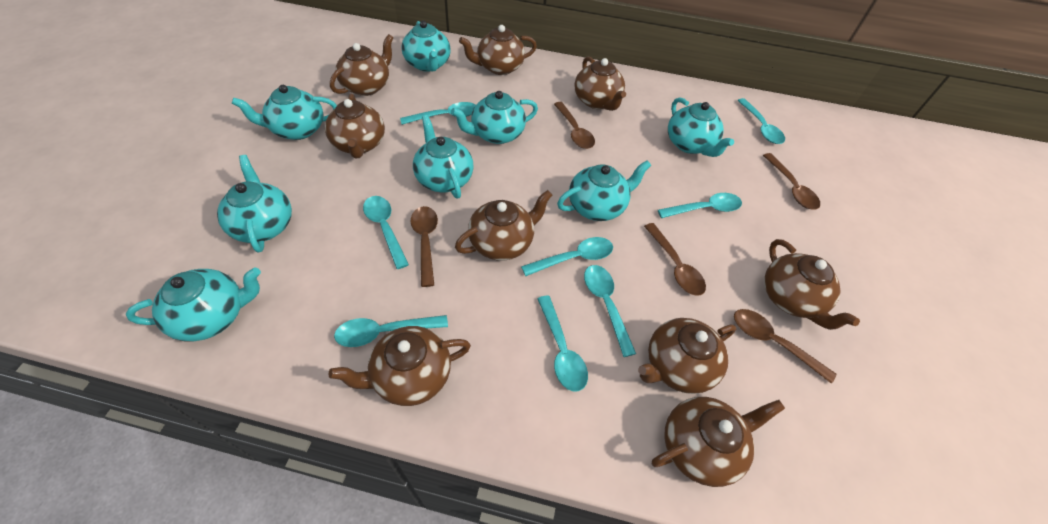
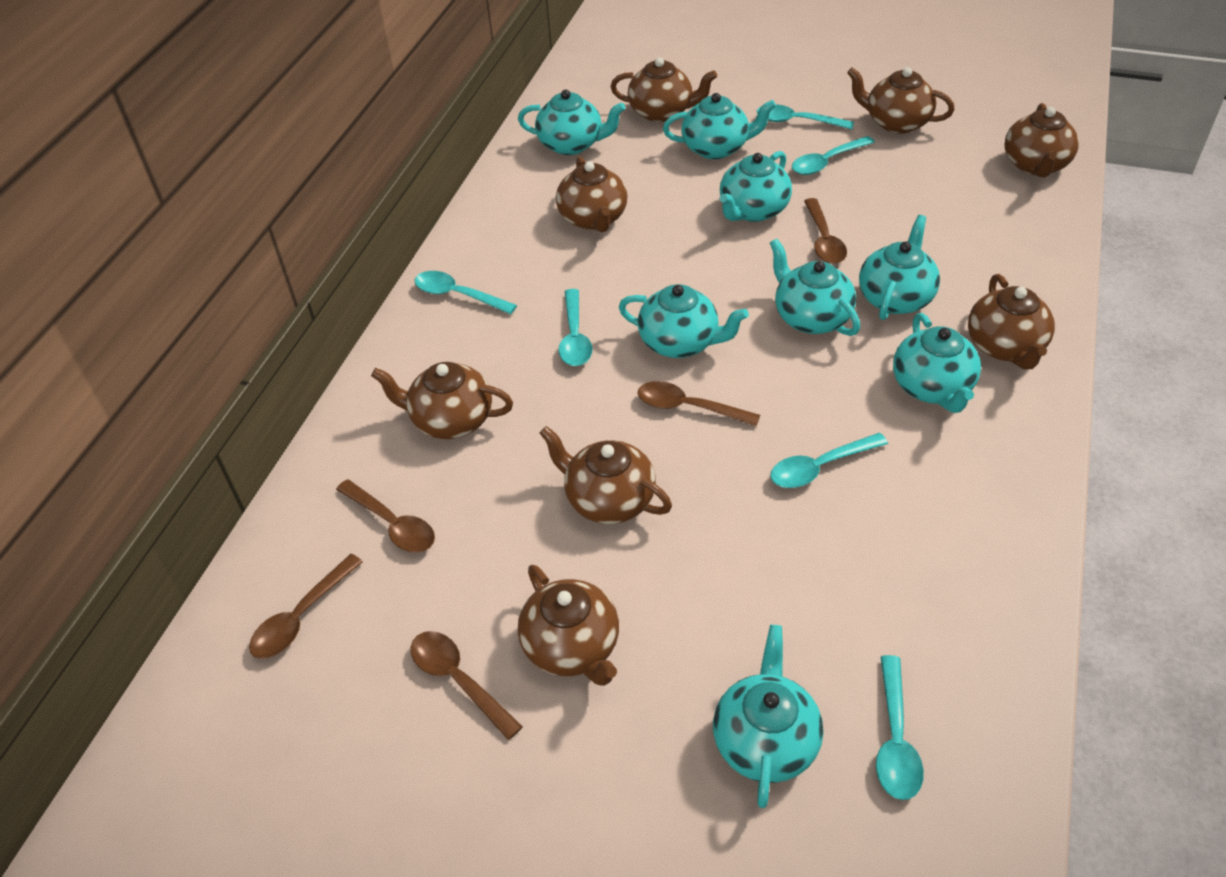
brown teapot: 9 -> 8
turquoise spoon: 8 -> 6

